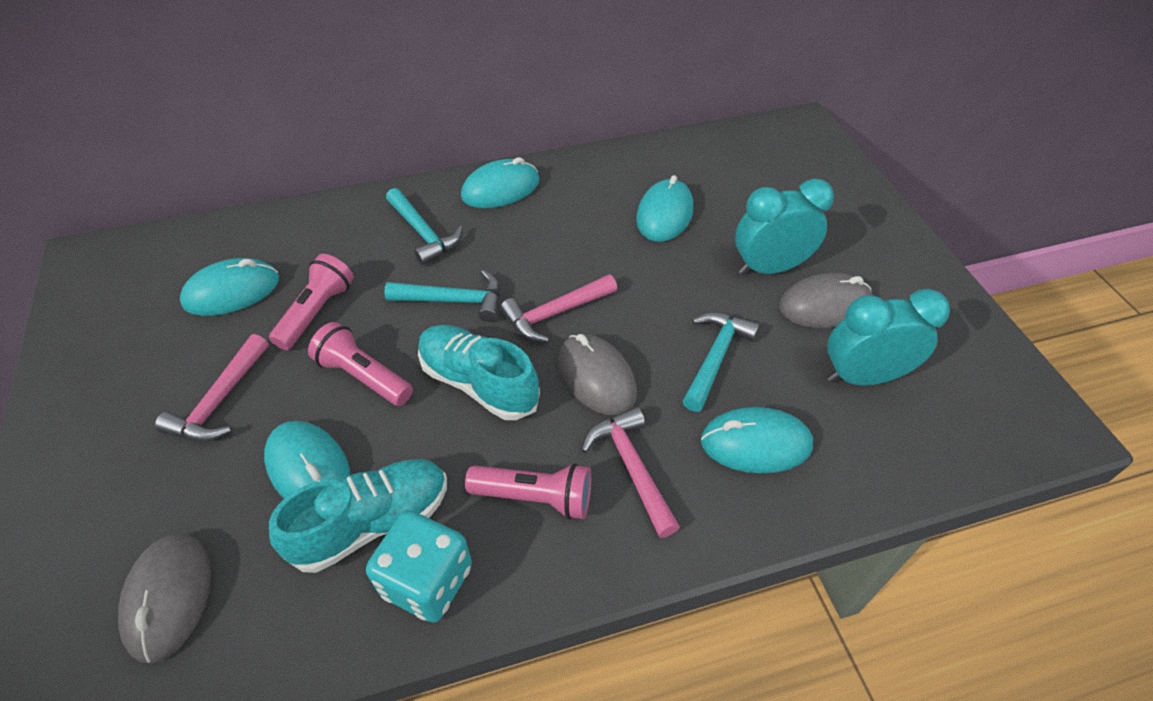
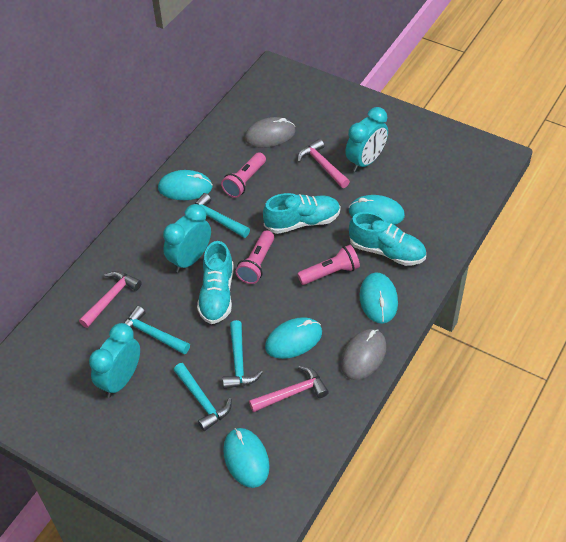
grey mouse: 3 -> 2
turquoise clock: 2 -> 3
turquoise dice: 1 -> 0
turquoise hammer: 3 -> 4
turquoise shoe: 2 -> 3

